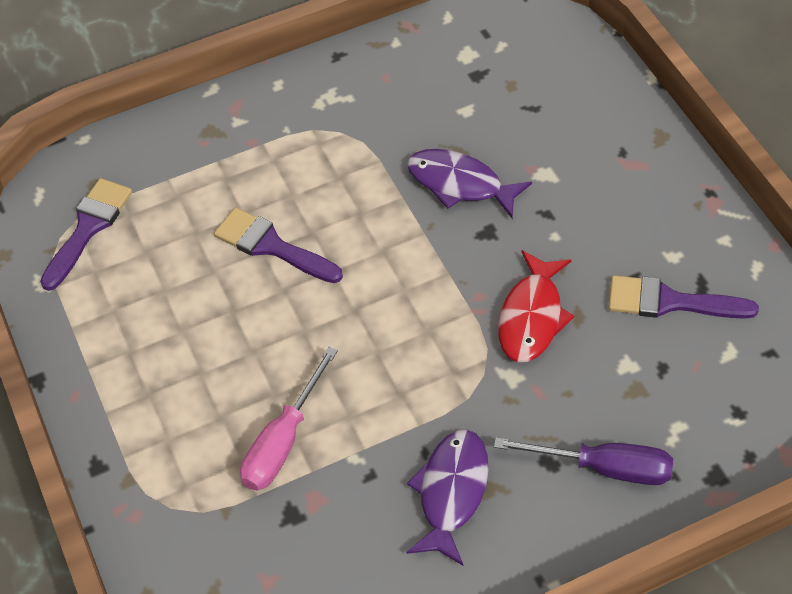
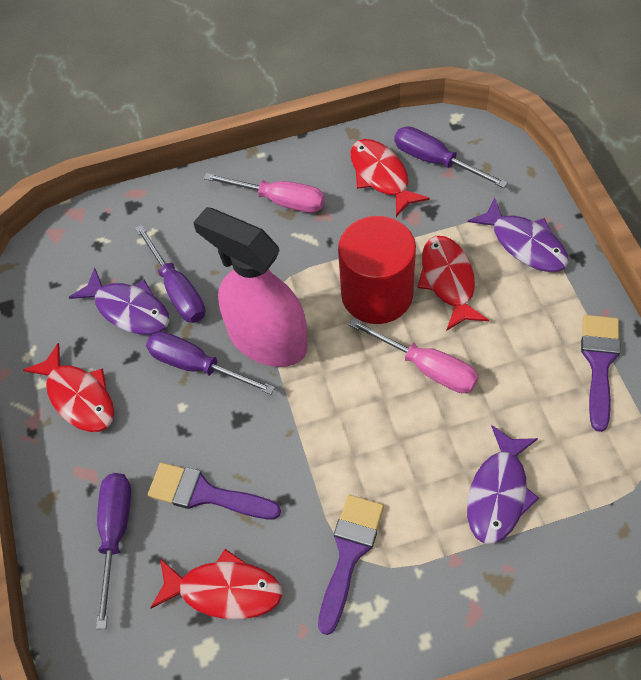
pink screwdriver: 1 -> 2
pink spray bottle: 0 -> 1
purple fish: 2 -> 3
purple screwdriver: 1 -> 4
red cylinder: 0 -> 1
red fish: 1 -> 4

